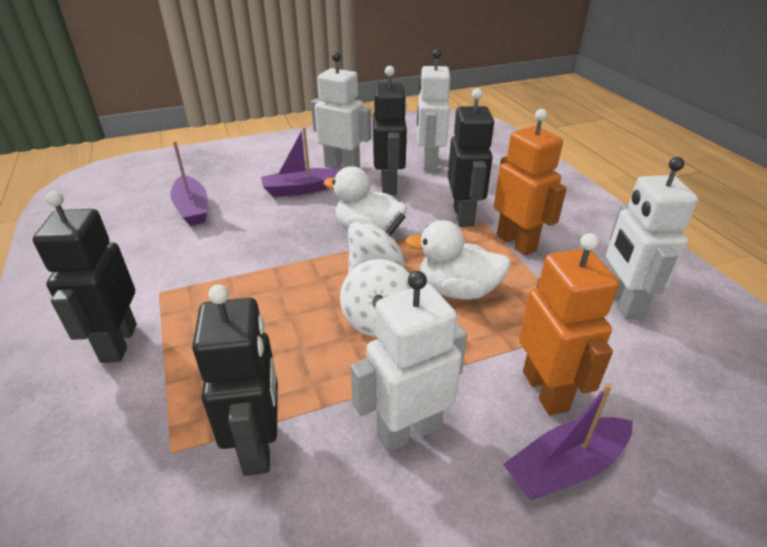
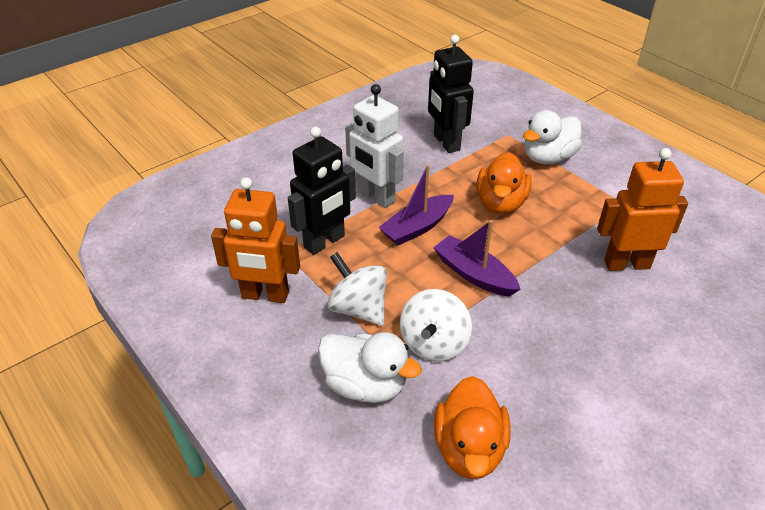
black robot: 4 -> 2
orange duck: 0 -> 2
purple boat: 3 -> 2
white robot: 4 -> 1

